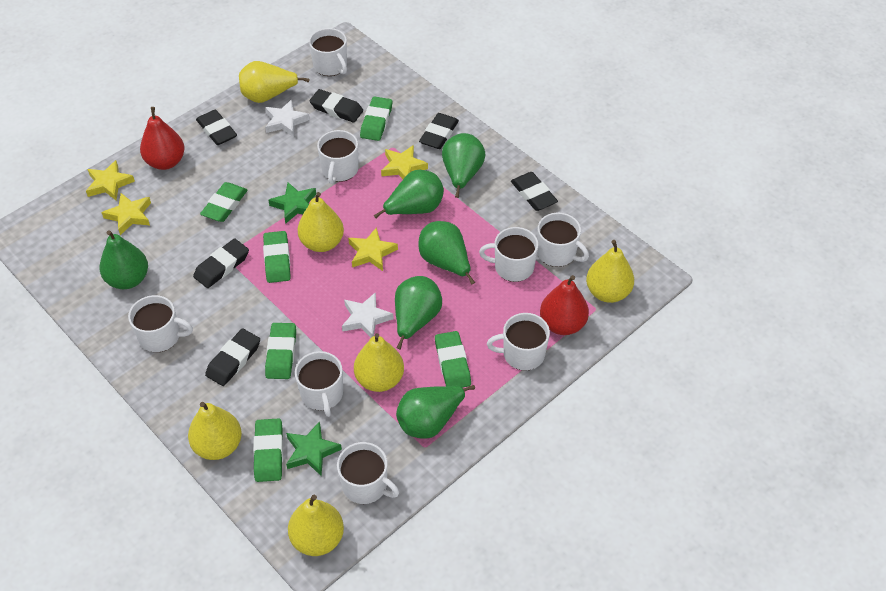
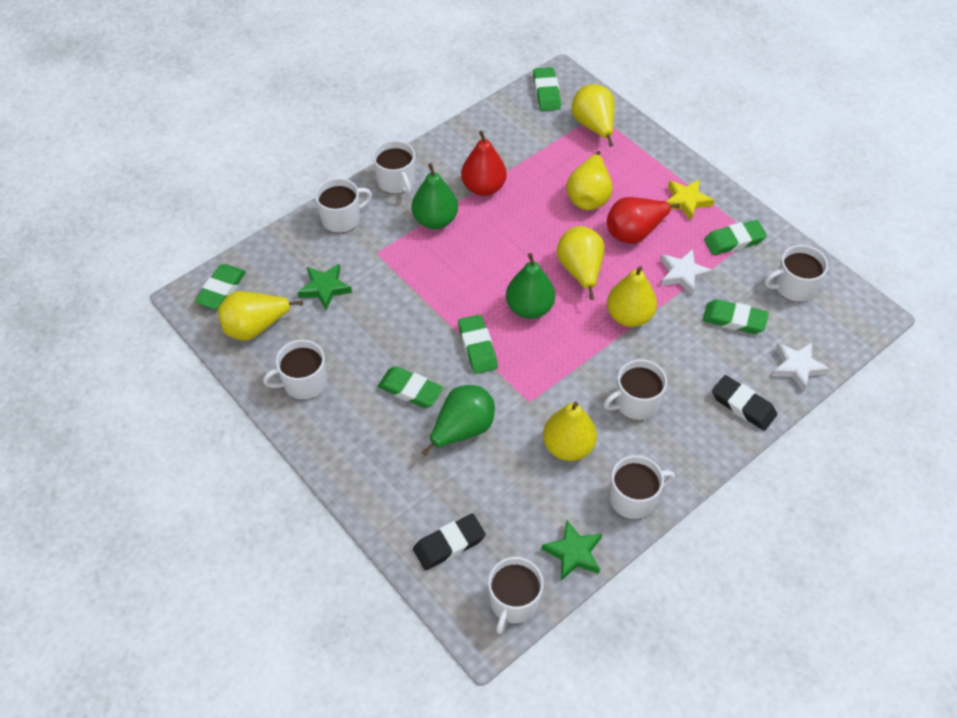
black eraser: 6 -> 2
green pear: 6 -> 3
white mug: 8 -> 7
yellow star: 4 -> 1

